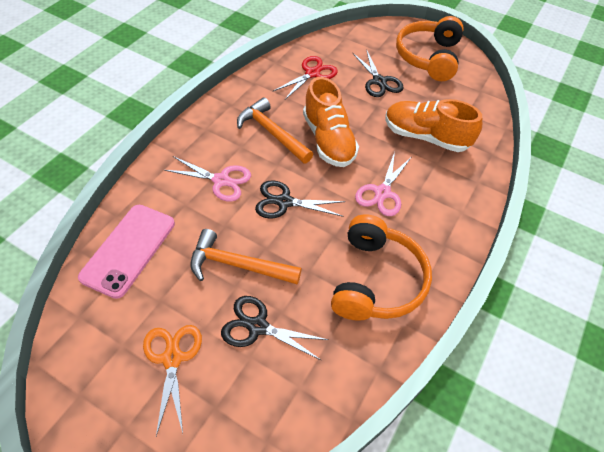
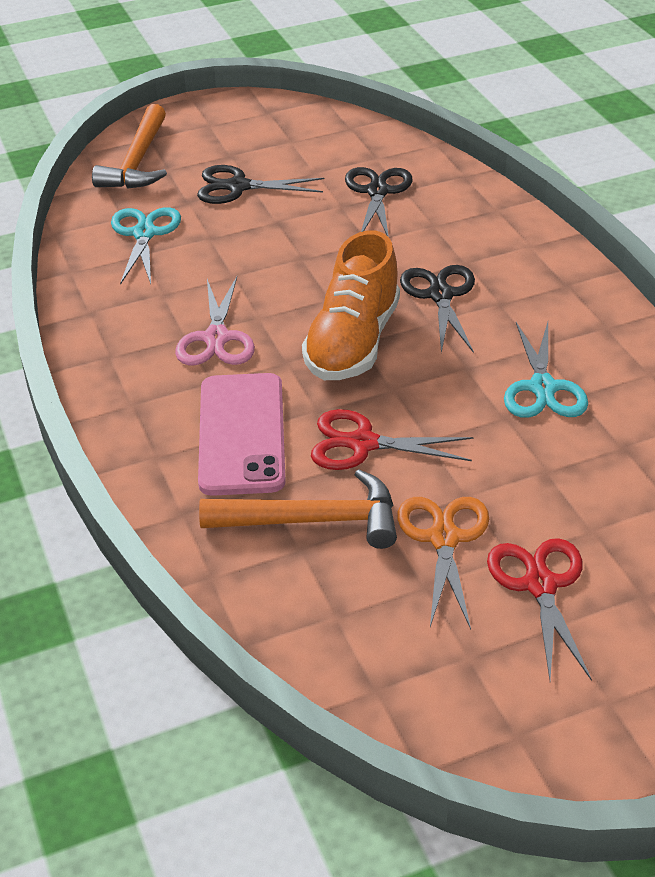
orange headphones: 2 -> 0
orange shoe: 2 -> 1
pink scissors: 2 -> 1
red scissors: 1 -> 2
turquoise scissors: 0 -> 2

